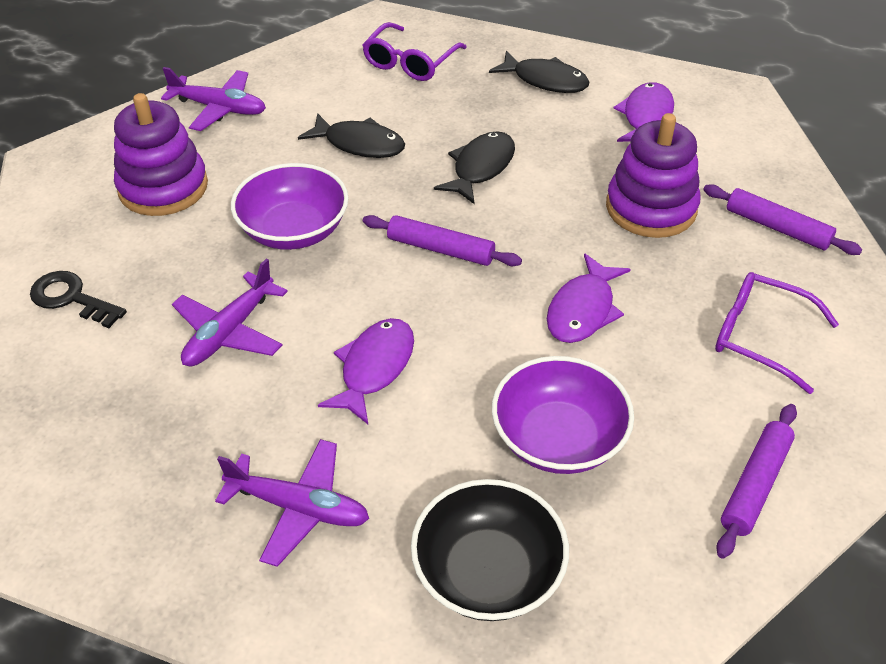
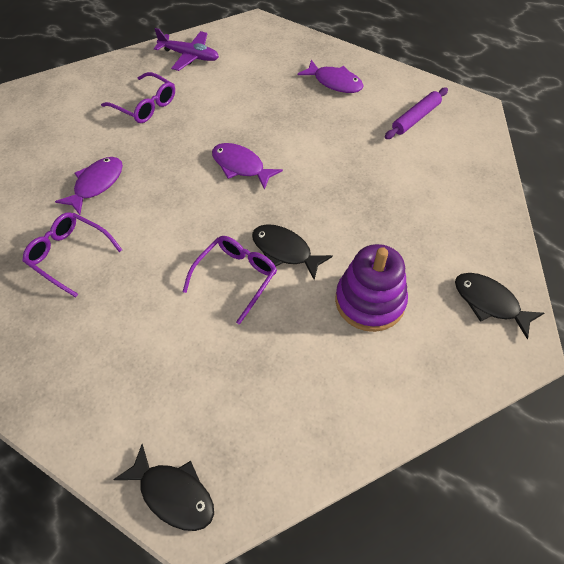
black bowl: 1 -> 0
black key: 1 -> 0
purple bowl: 2 -> 0
purple glasses: 2 -> 3
purple plane: 3 -> 1
purple rolling pin: 3 -> 1
purple stacking toy: 2 -> 1

